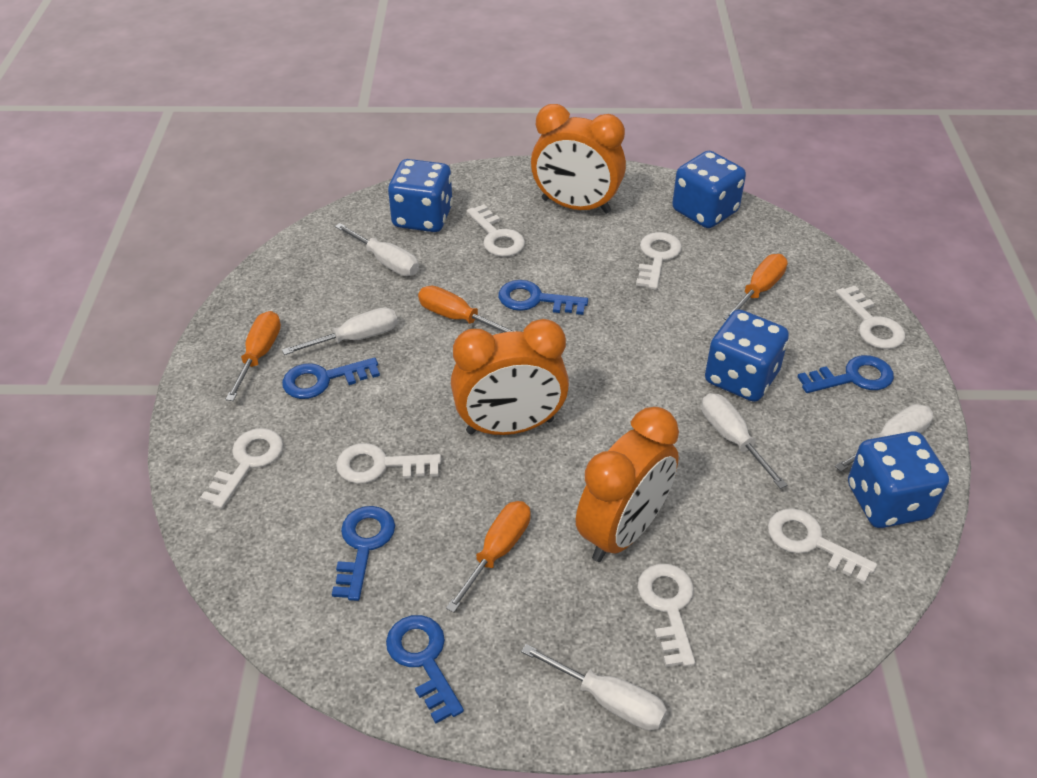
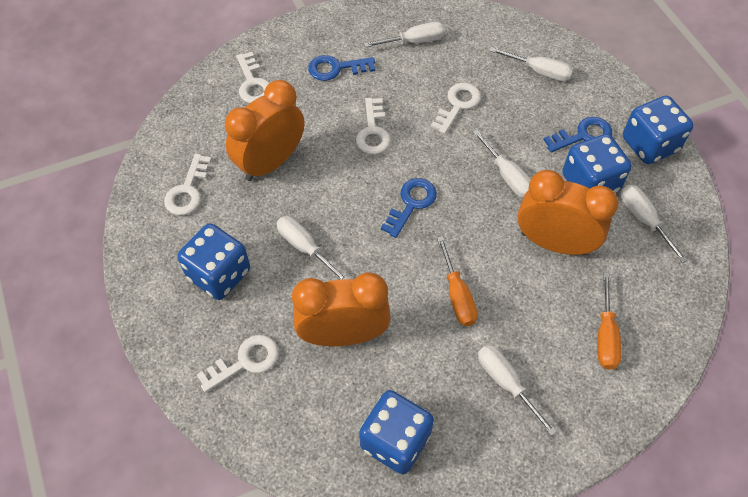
blue key: 5 -> 3
orange screwdriver: 4 -> 2
white key: 7 -> 5
white screwdriver: 5 -> 6

